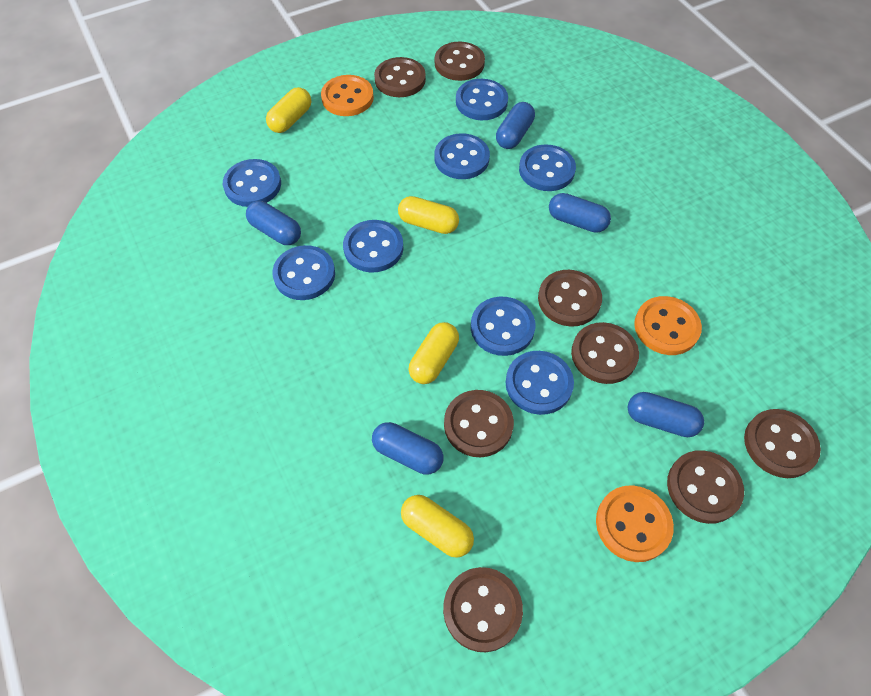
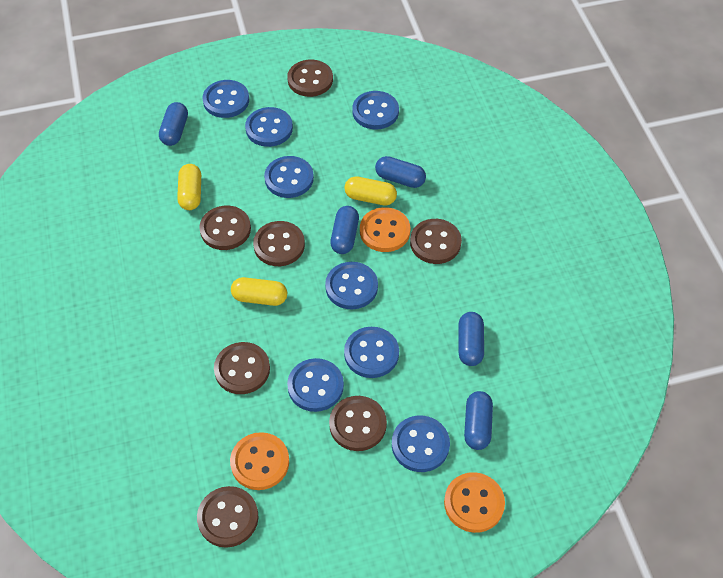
brown button: 8 -> 7
yellow capsule: 4 -> 3

